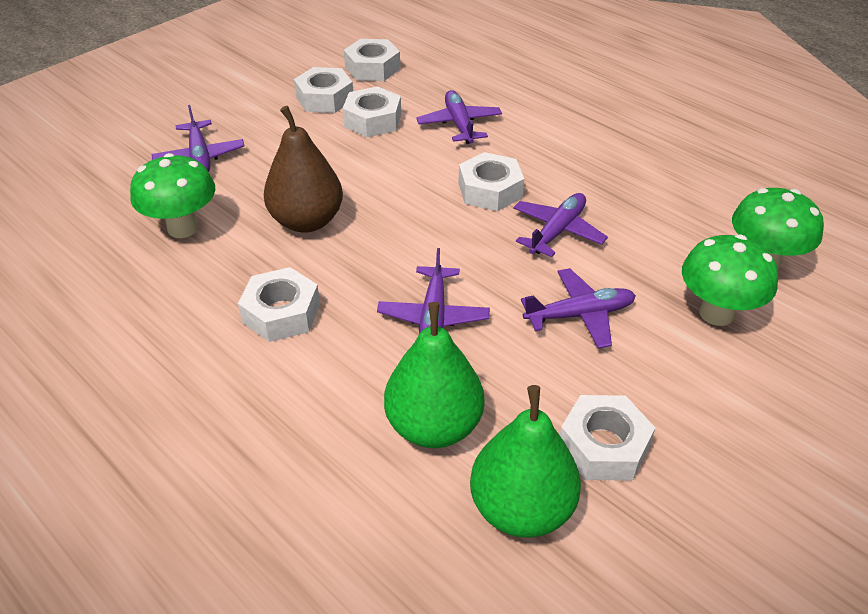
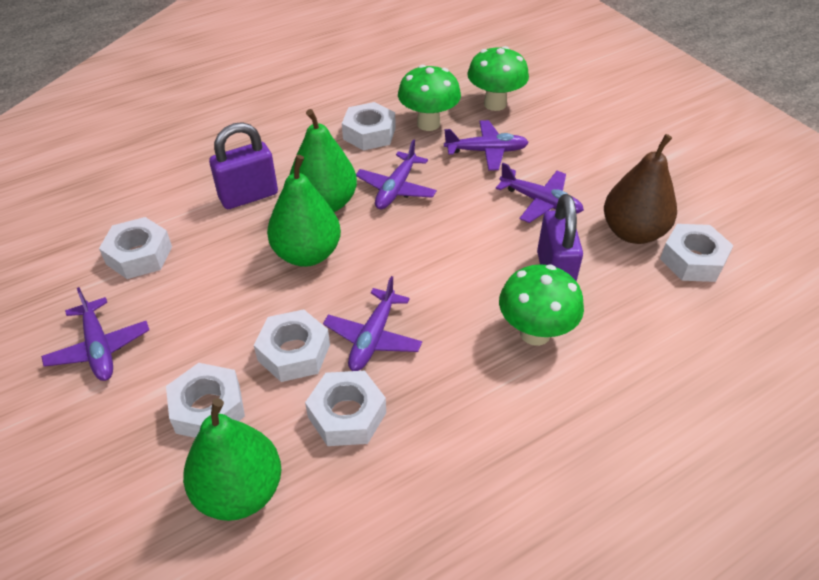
green pear: 2 -> 3
purple padlock: 0 -> 2

